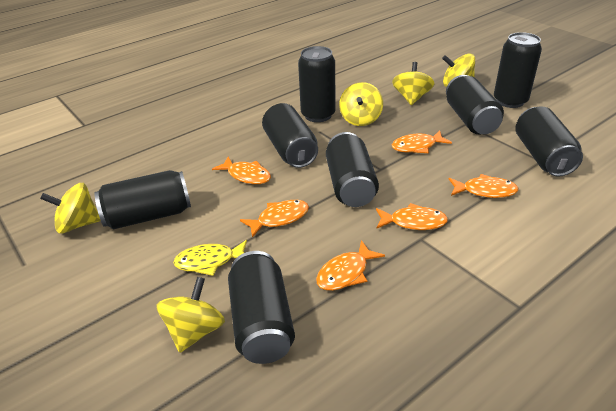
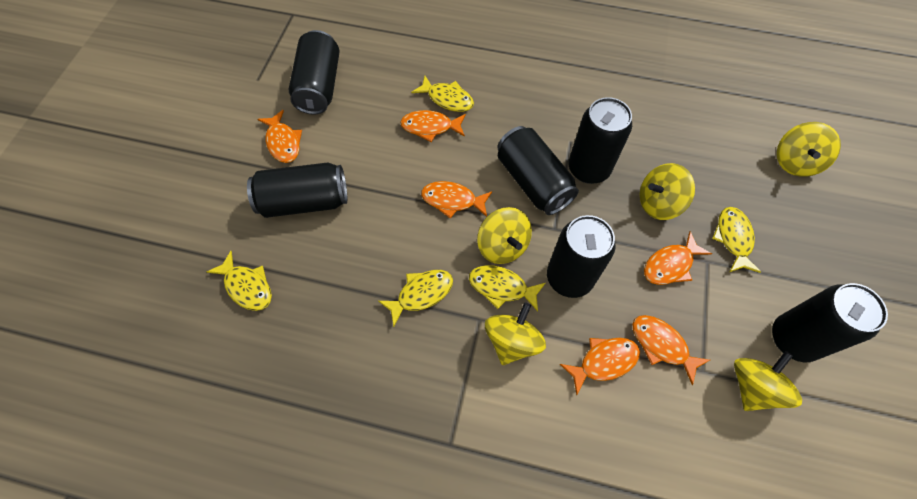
black can: 8 -> 6
yellow fish: 1 -> 5

